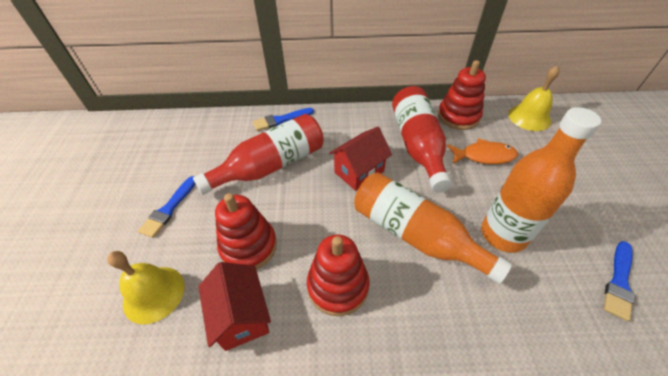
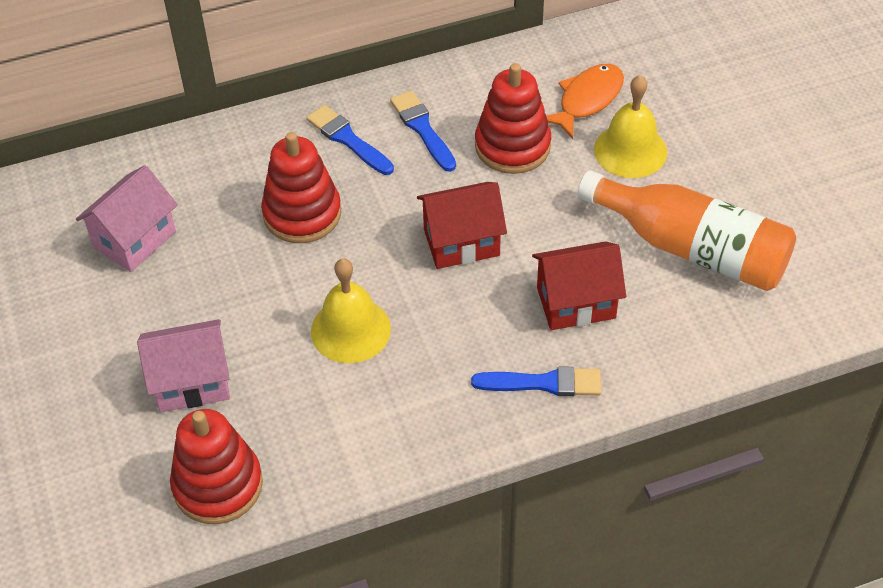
orange bottle: 2 -> 1
pink house: 0 -> 2
red bottle: 2 -> 0

